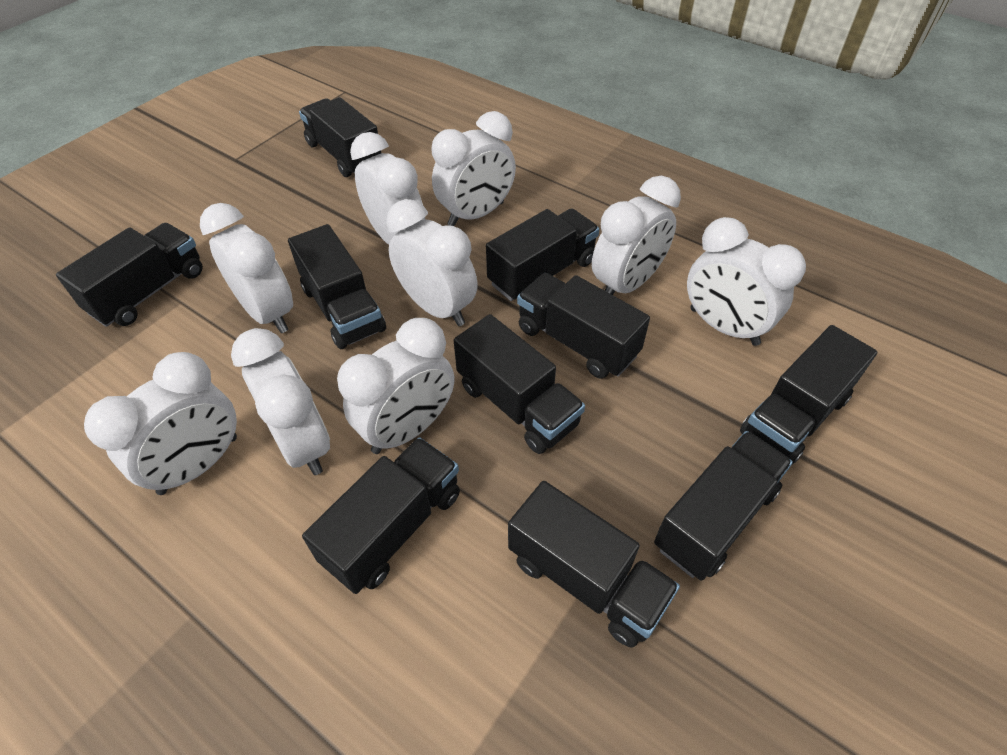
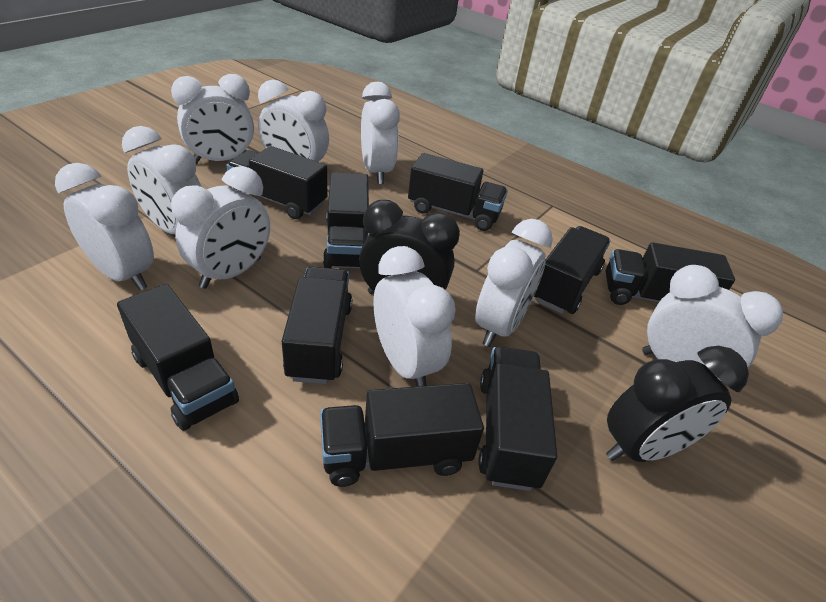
black clock: 0 -> 2
black truck: 10 -> 9

